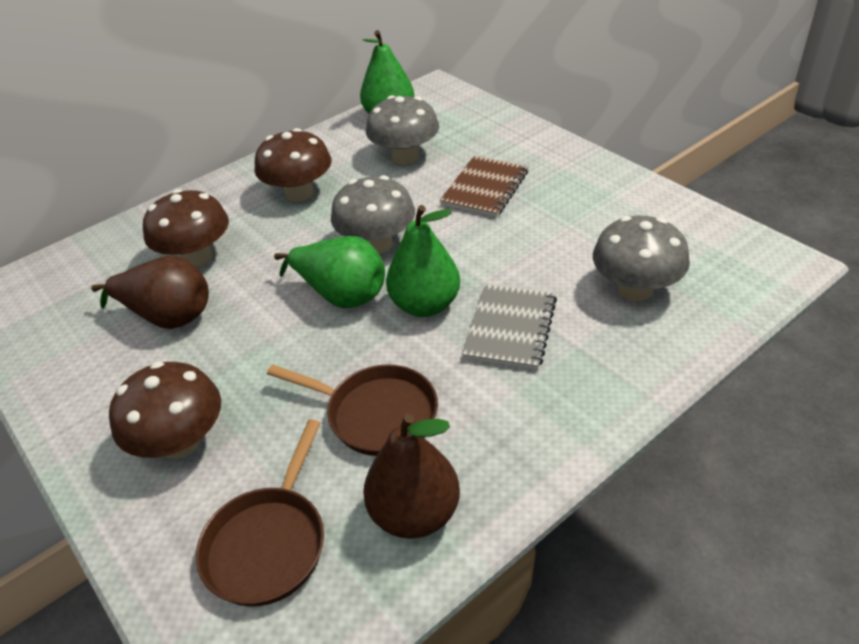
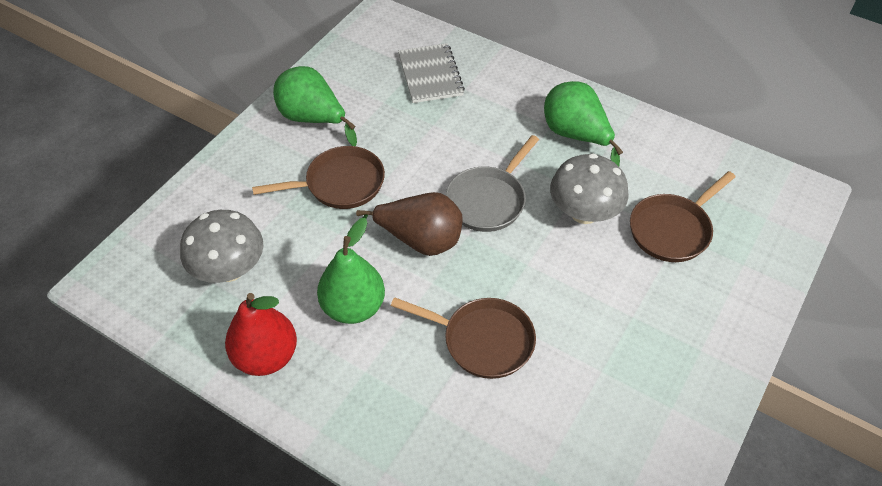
brown mushroom: 3 -> 0
brown notebook: 1 -> 0
brown pan: 2 -> 3
brown pear: 2 -> 1
grey mushroom: 3 -> 2
grey pan: 0 -> 1
red pear: 0 -> 1

